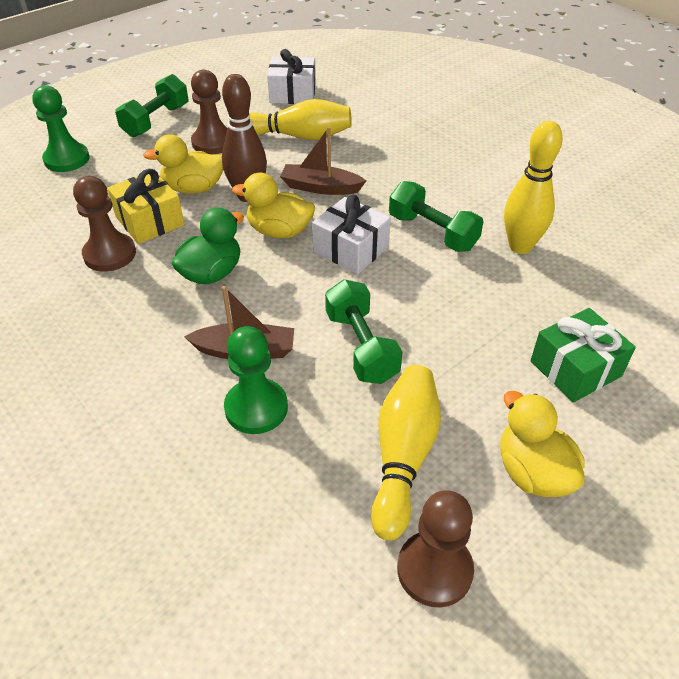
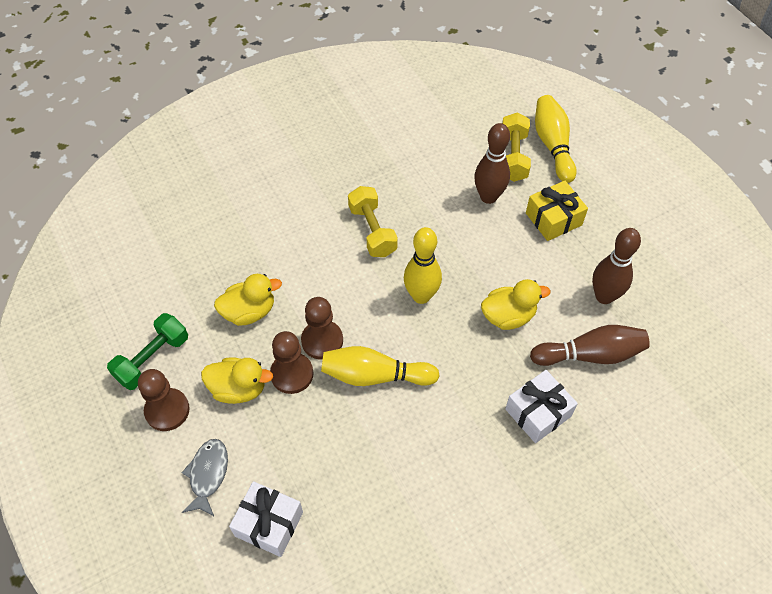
brown boat: 2 -> 0
brown bowling pin: 1 -> 3
green duck: 1 -> 0
green dumbbell: 3 -> 1
green gift: 1 -> 0
green pawn: 2 -> 0
grey fish: 0 -> 1
yellow dumbbell: 0 -> 2

